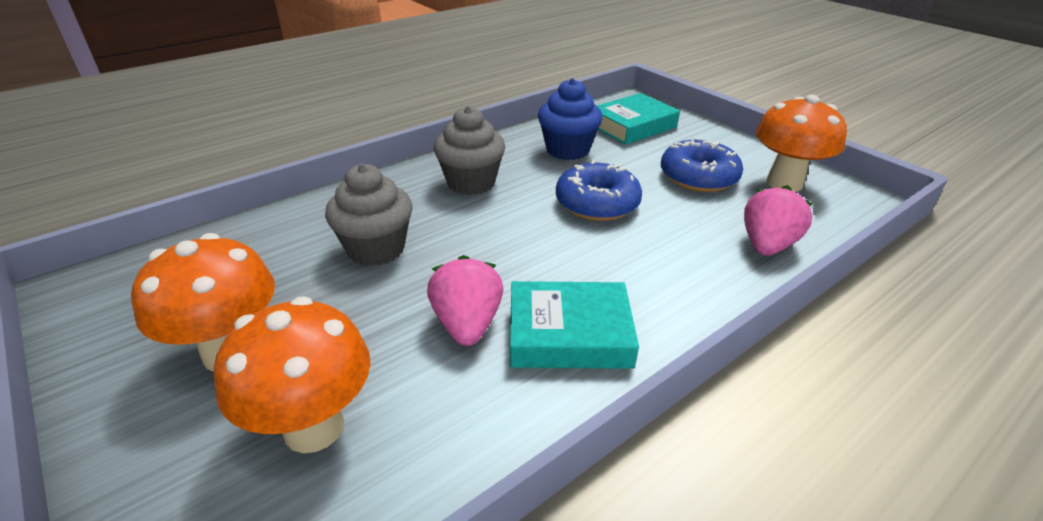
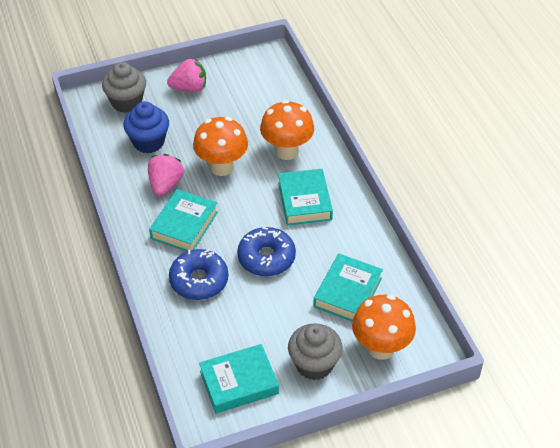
turquoise book: 2 -> 4

